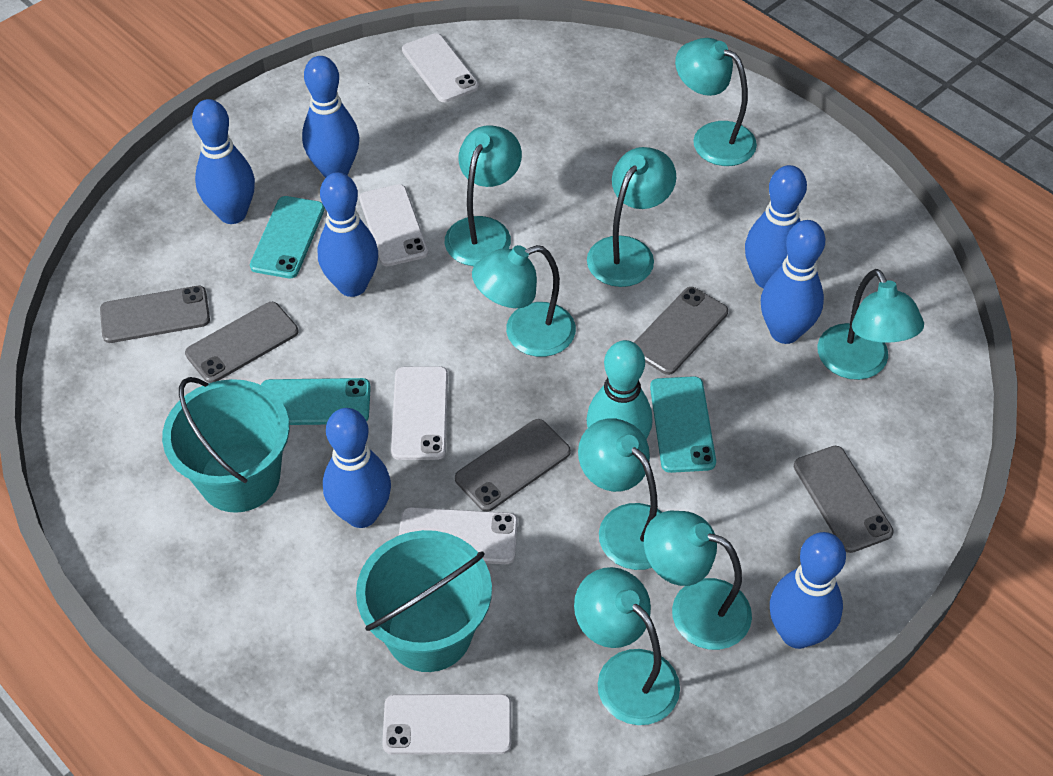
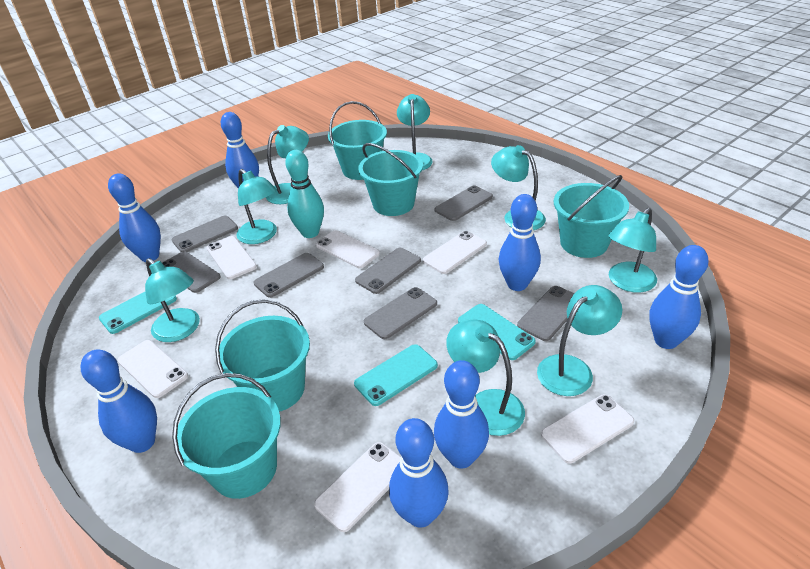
grey phone: 5 -> 7
turquoise bucket: 2 -> 5
white phone: 5 -> 6

